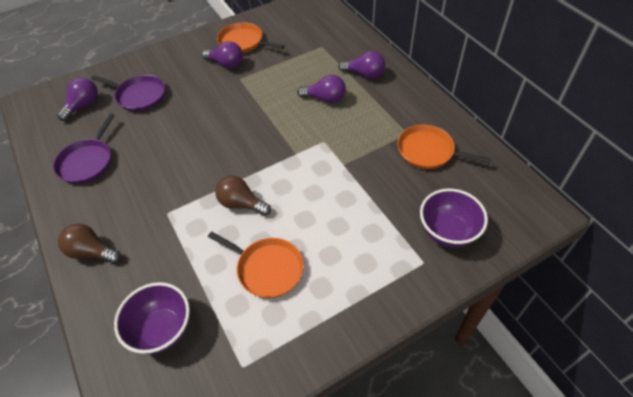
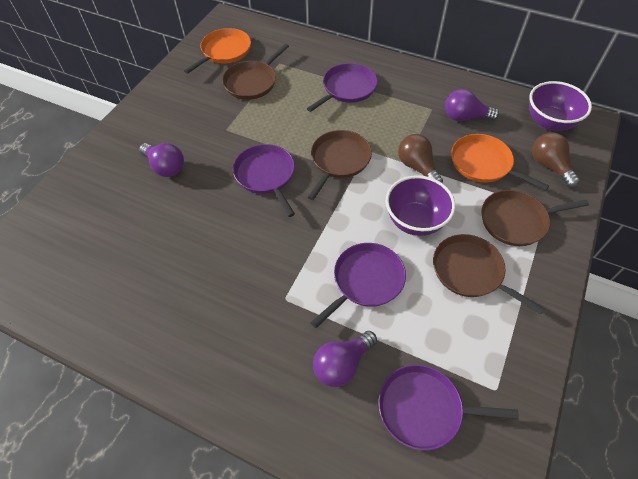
brown pan: 0 -> 4
orange pan: 3 -> 2
purple light bulb: 4 -> 3
purple pan: 2 -> 4

